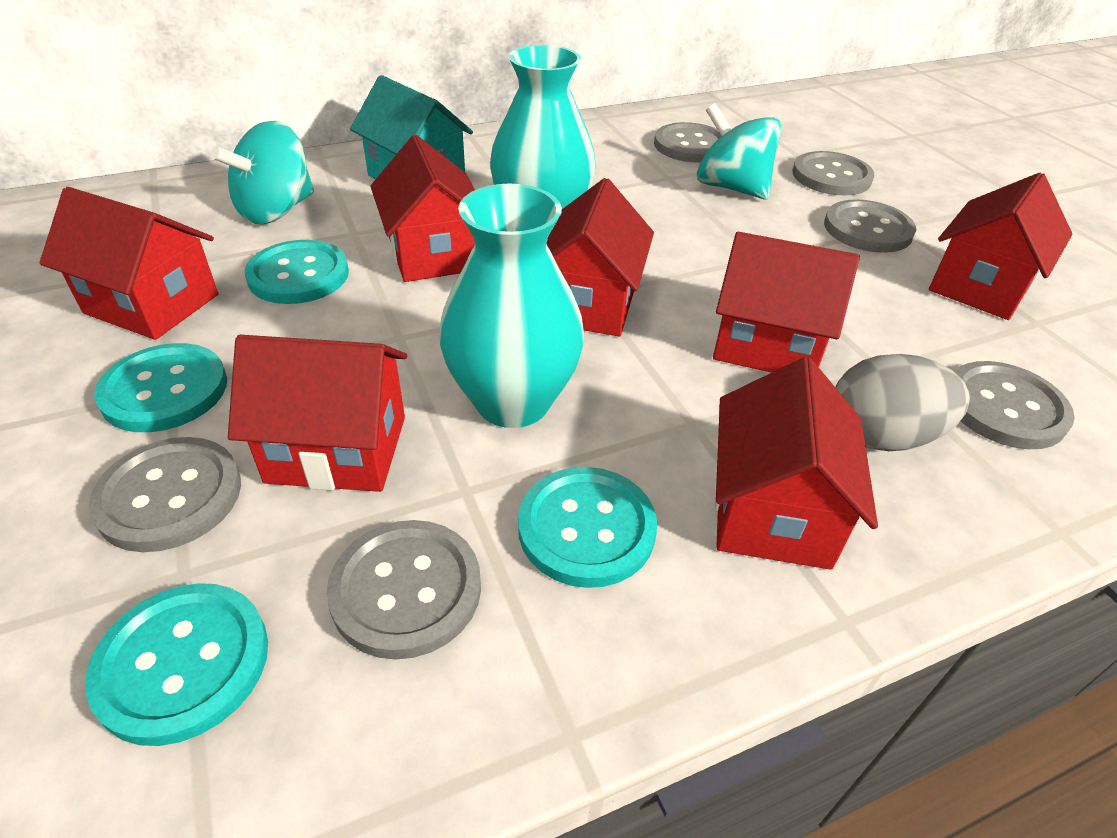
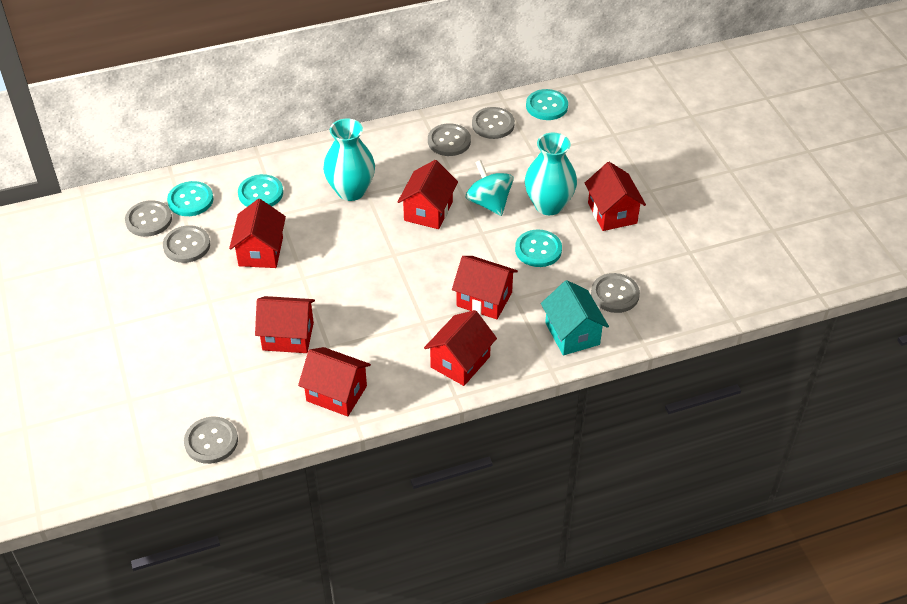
grey egg: 1 -> 0
turquoise spinning top: 2 -> 1

